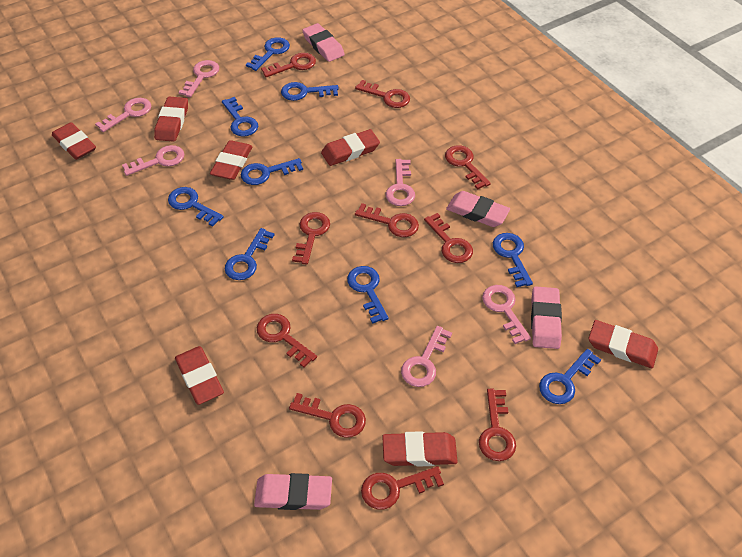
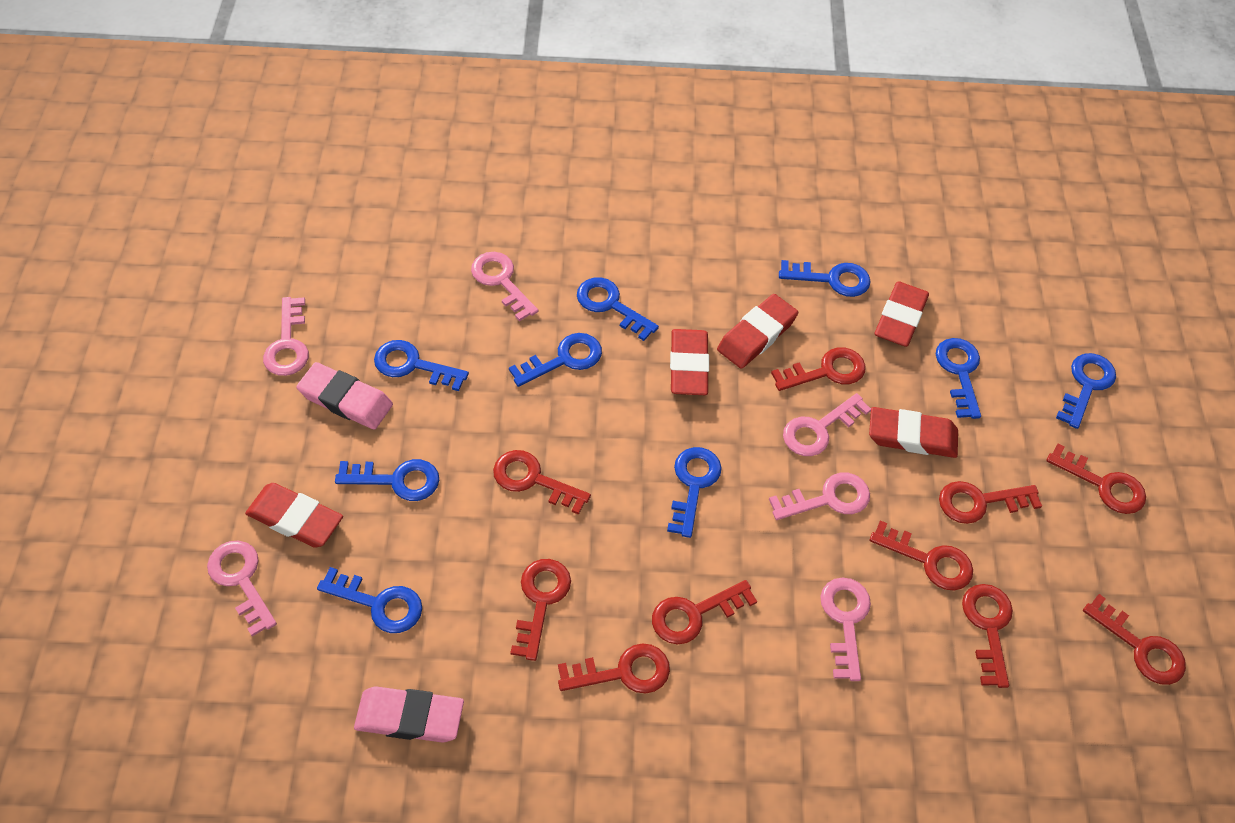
pink eraser: 4 -> 2
red eraser: 7 -> 5

